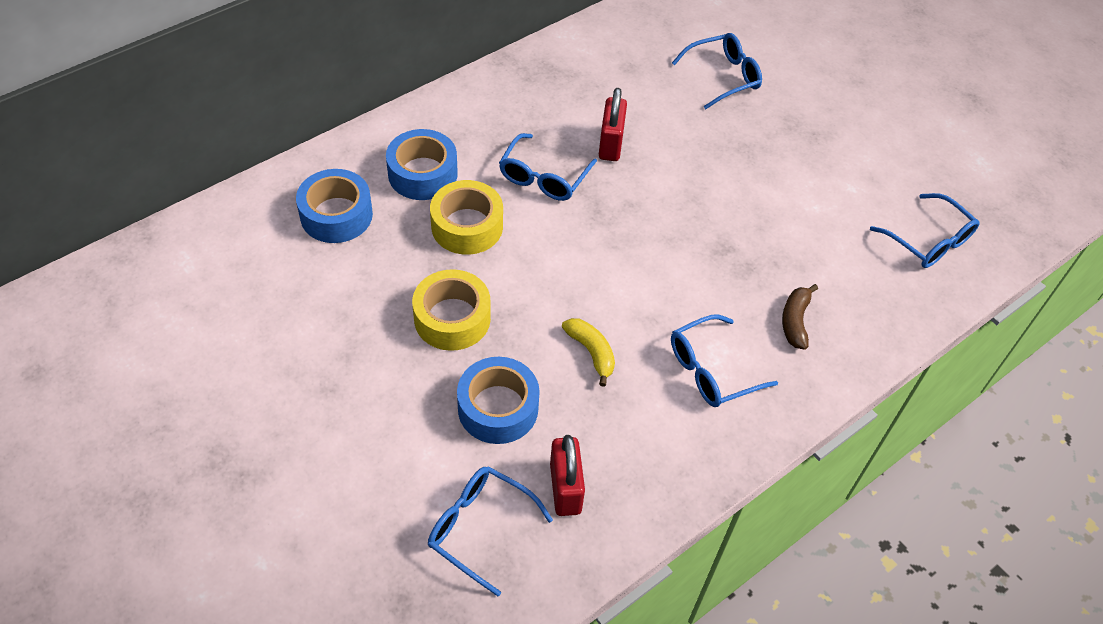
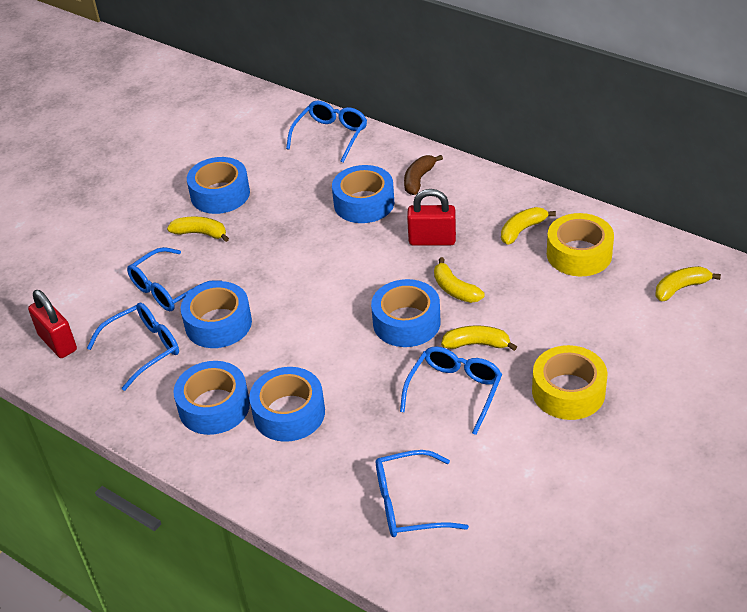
blue tape: 3 -> 6
yellow banana: 1 -> 5

